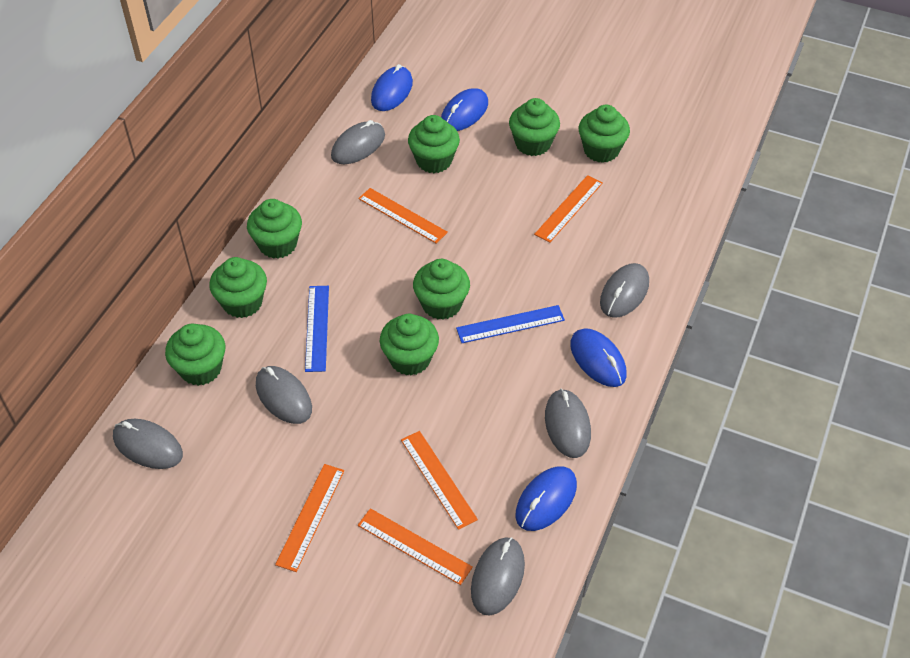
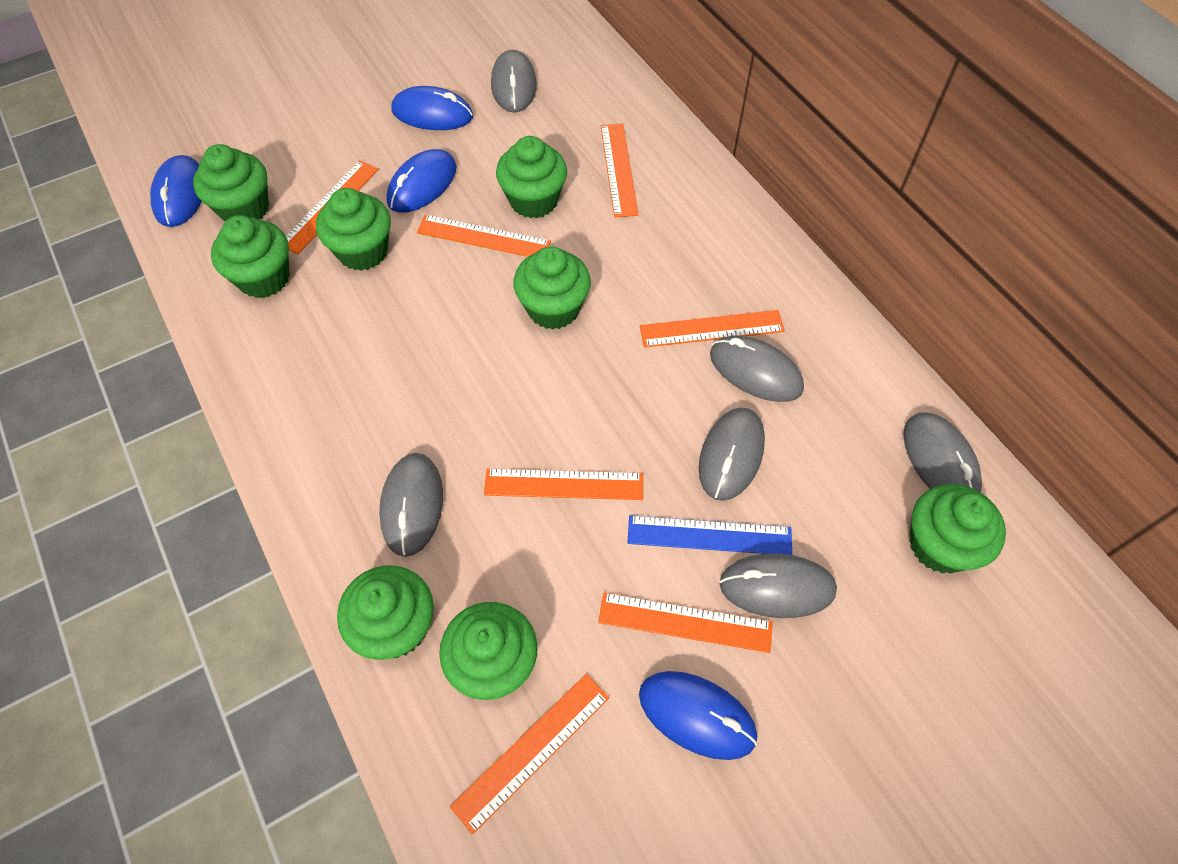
blue ruler: 2 -> 1
orange ruler: 5 -> 7

